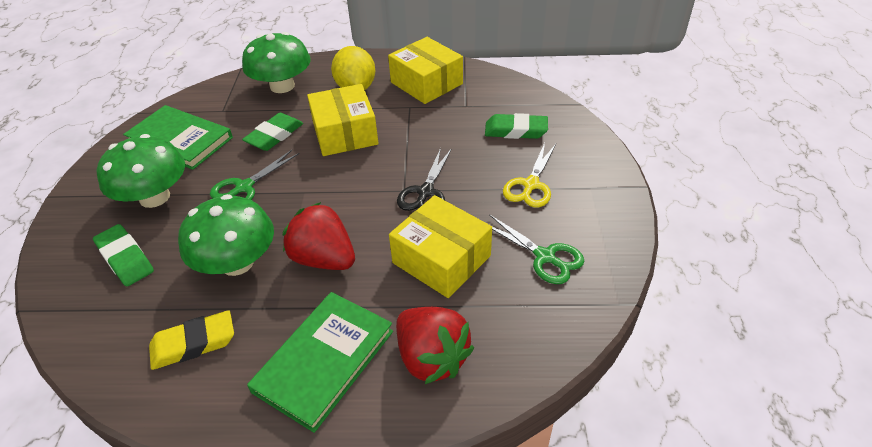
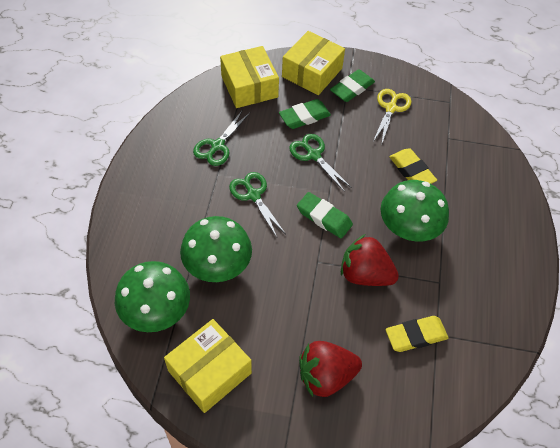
black scissors: 1 -> 0
green book: 2 -> 0
green scissors: 2 -> 3
yellow eraser: 1 -> 2
yellow lemon: 1 -> 0

